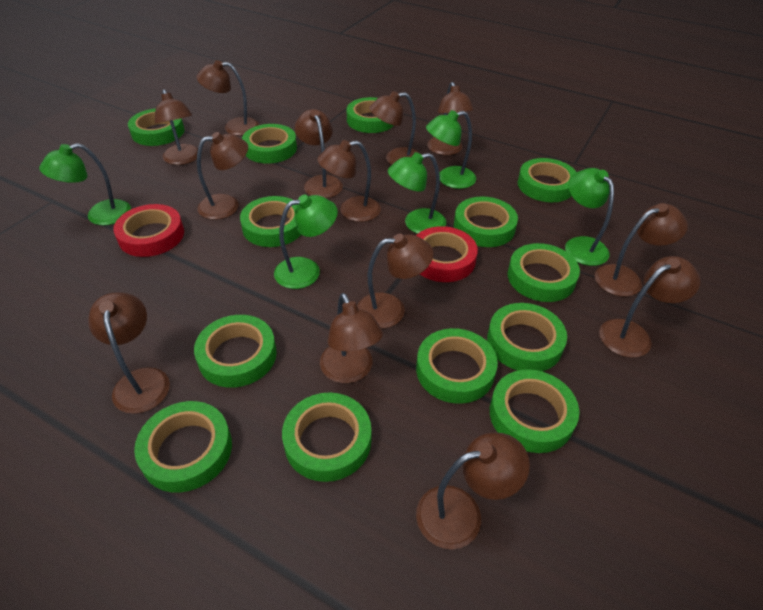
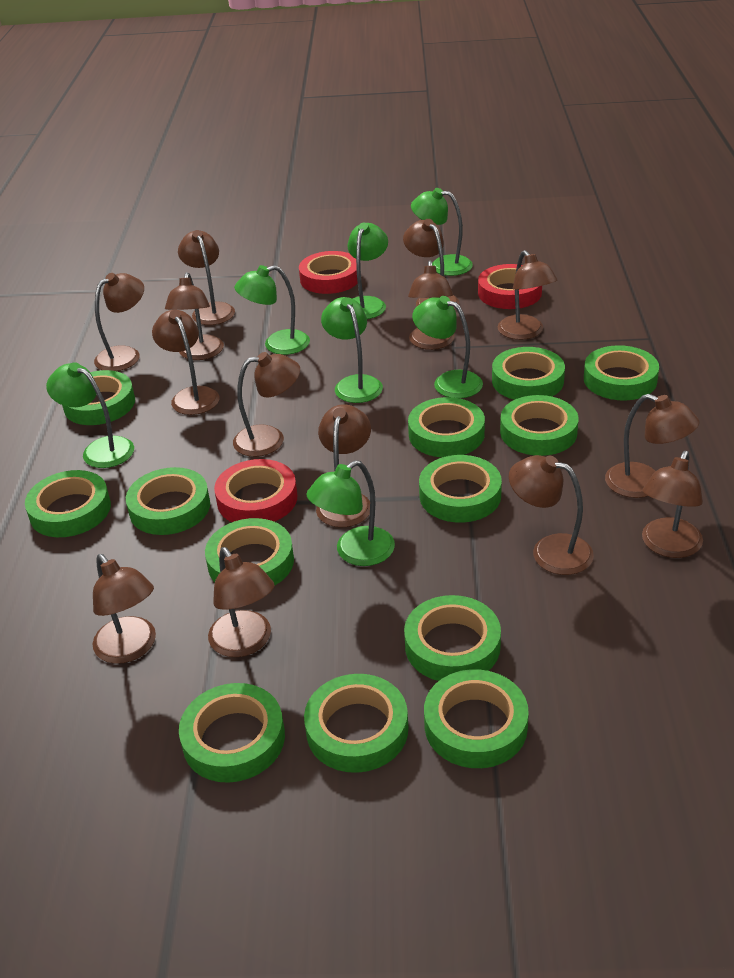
brown lamp: 13 -> 14
green lamp: 5 -> 7
red tape: 2 -> 3

